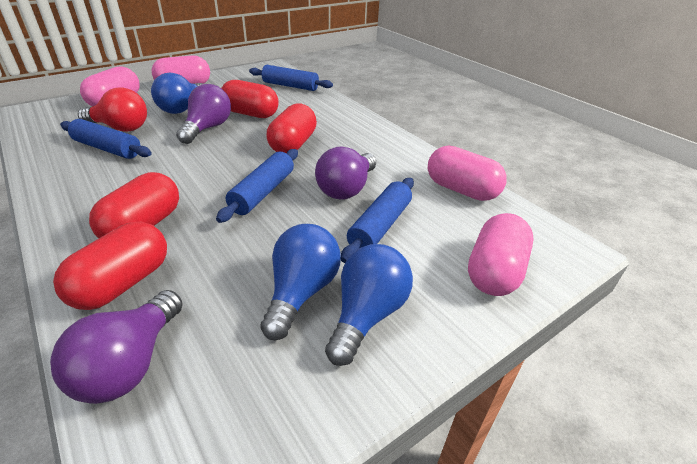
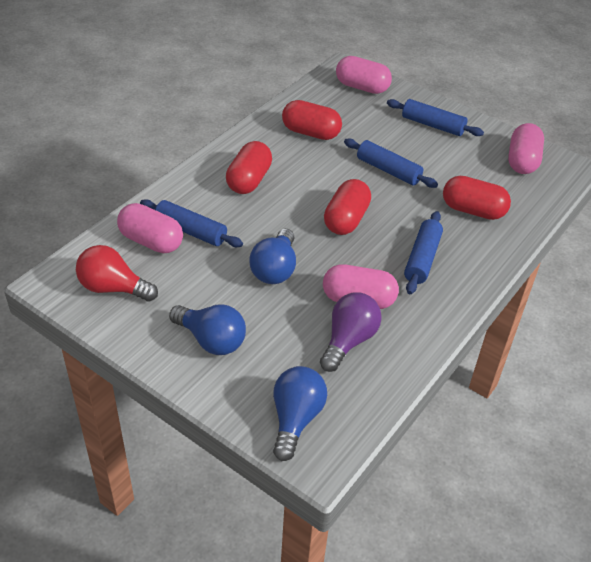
purple light bulb: 3 -> 1

